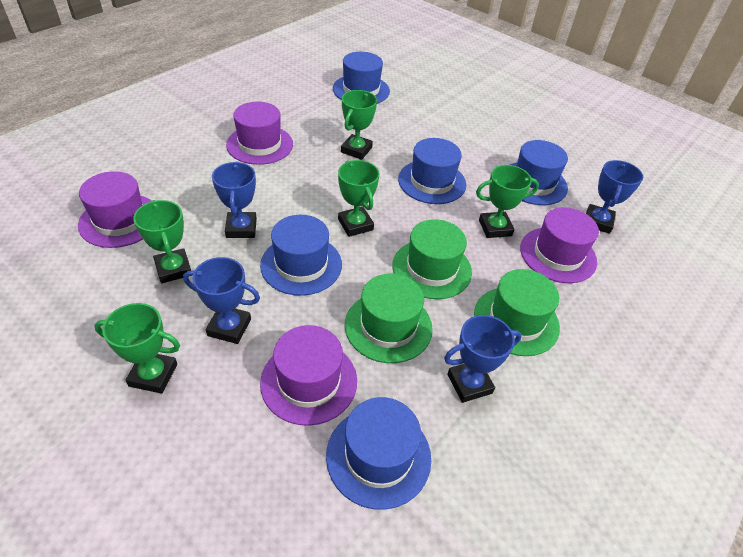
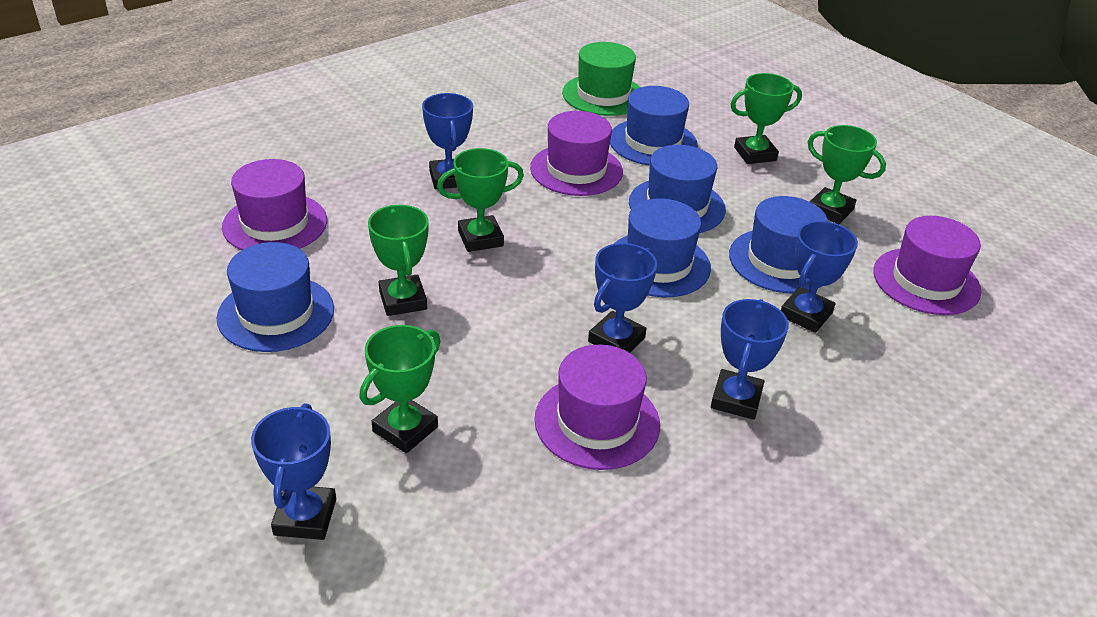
blue trophy: 4 -> 5
green hat: 3 -> 1

